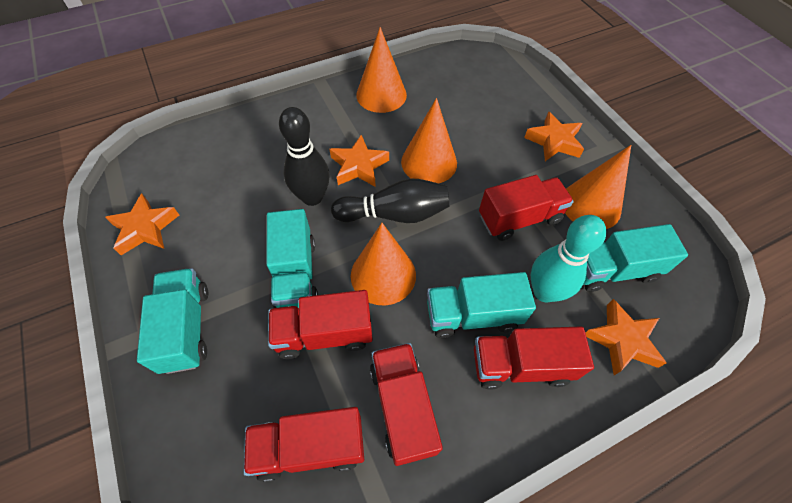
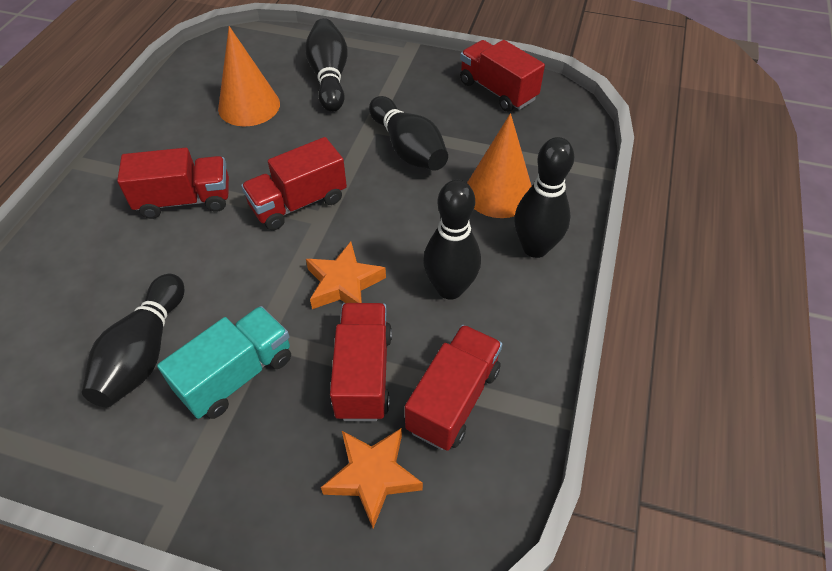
black bowling pin: 2 -> 5
orange cone: 4 -> 2
orange star: 4 -> 2
turquoise bowling pin: 1 -> 0
turquoise truck: 4 -> 1

